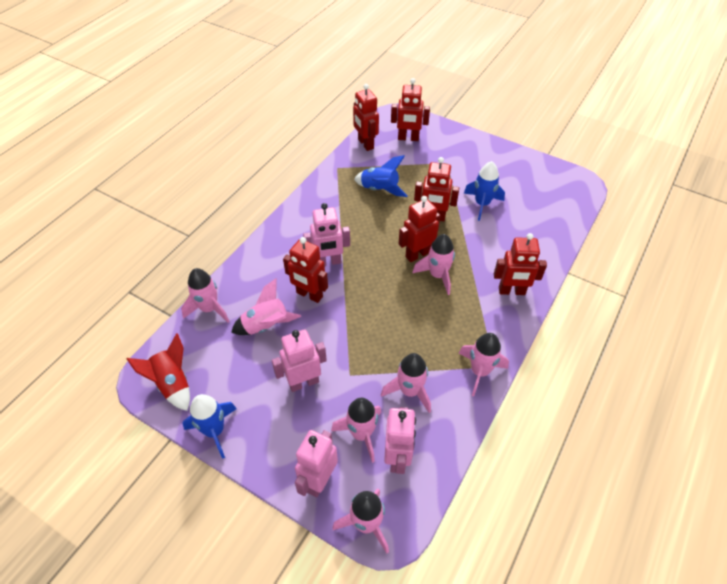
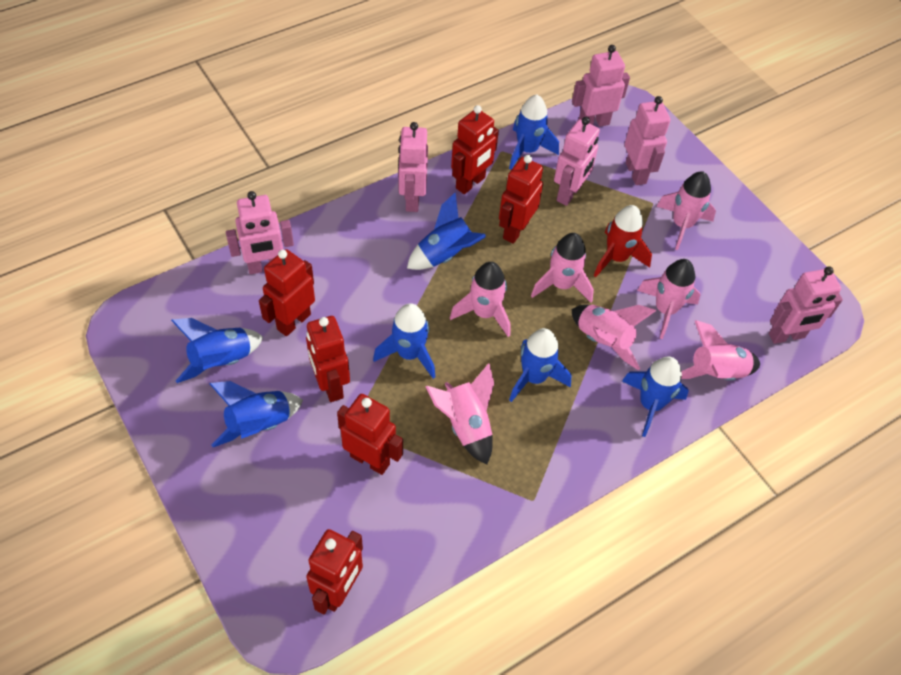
blue rocket: 3 -> 7
pink robot: 4 -> 6

